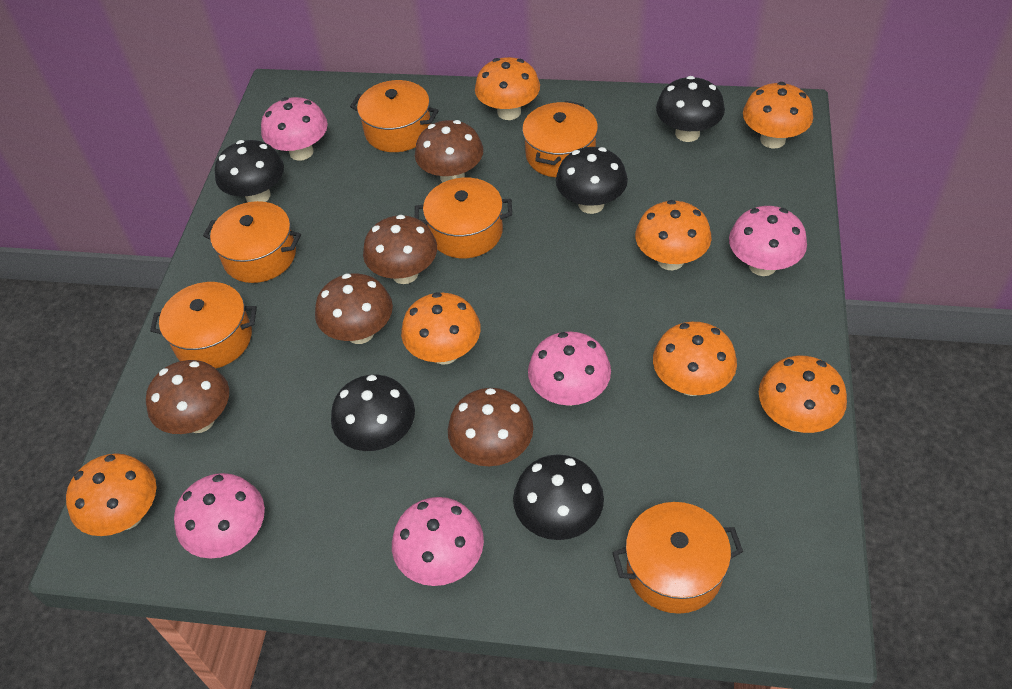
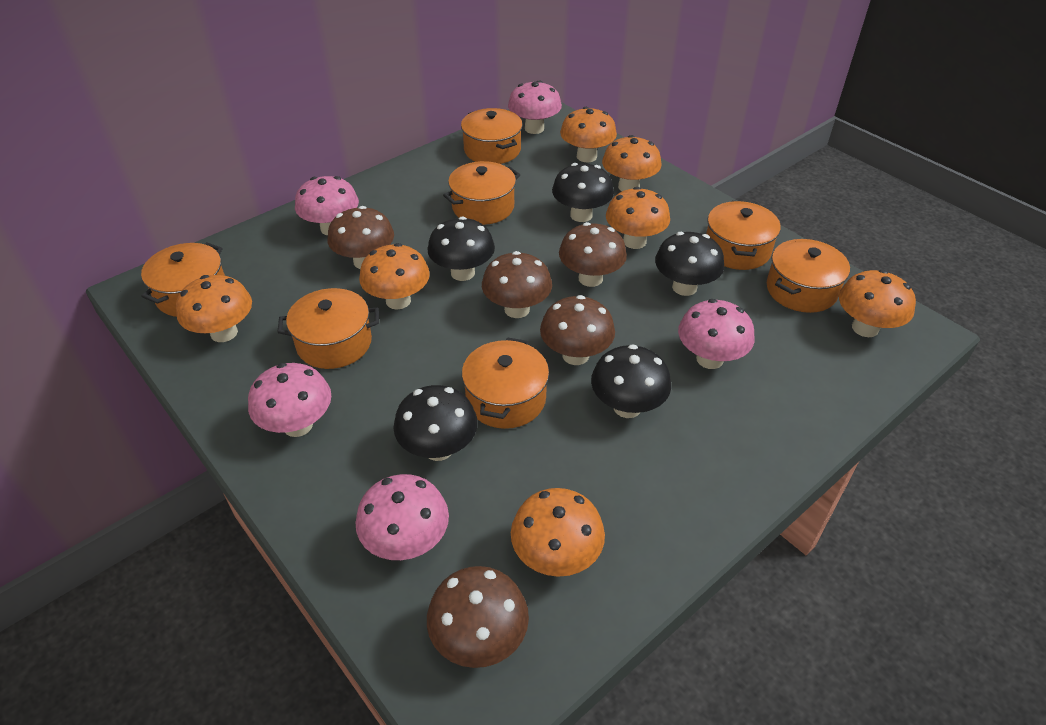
orange pot: 6 -> 7

